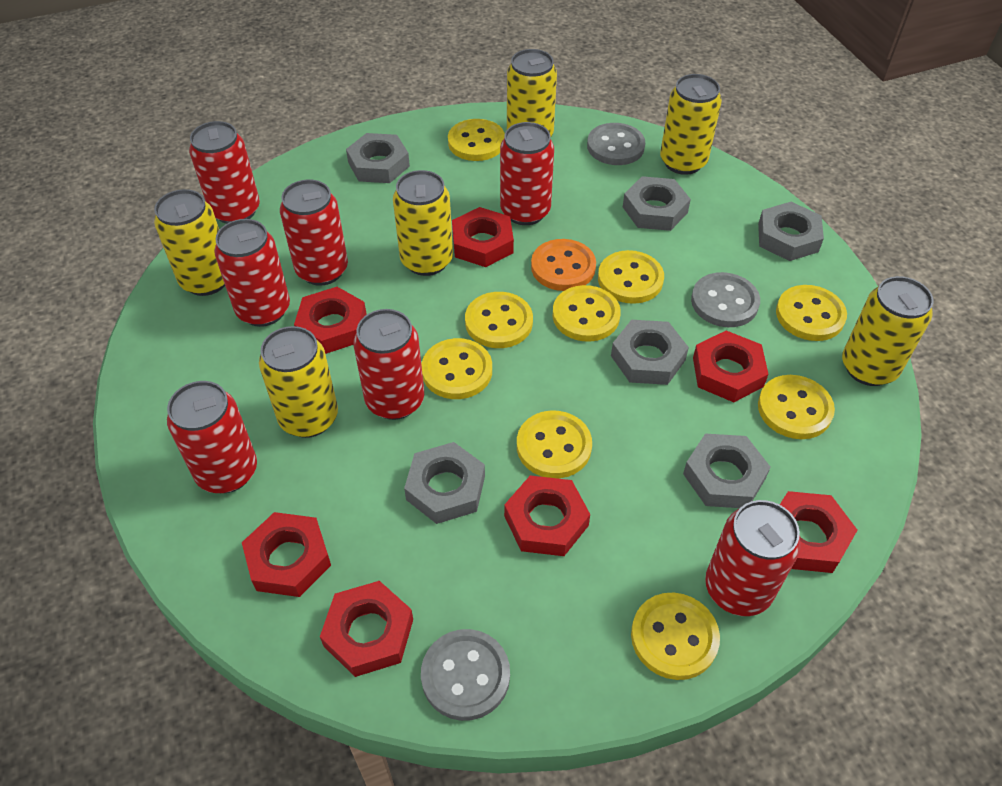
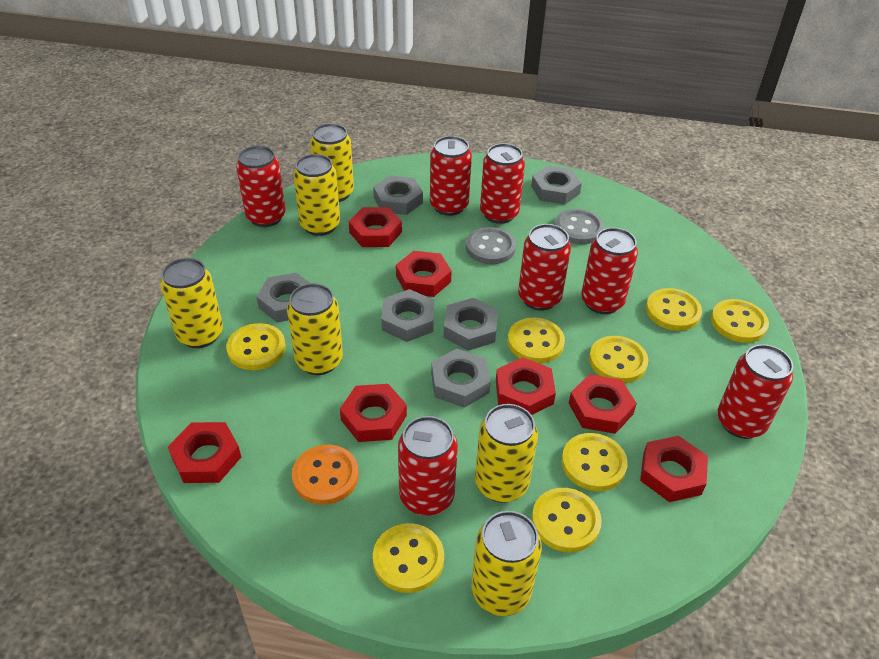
grey button: 3 -> 2
yellow button: 9 -> 8

